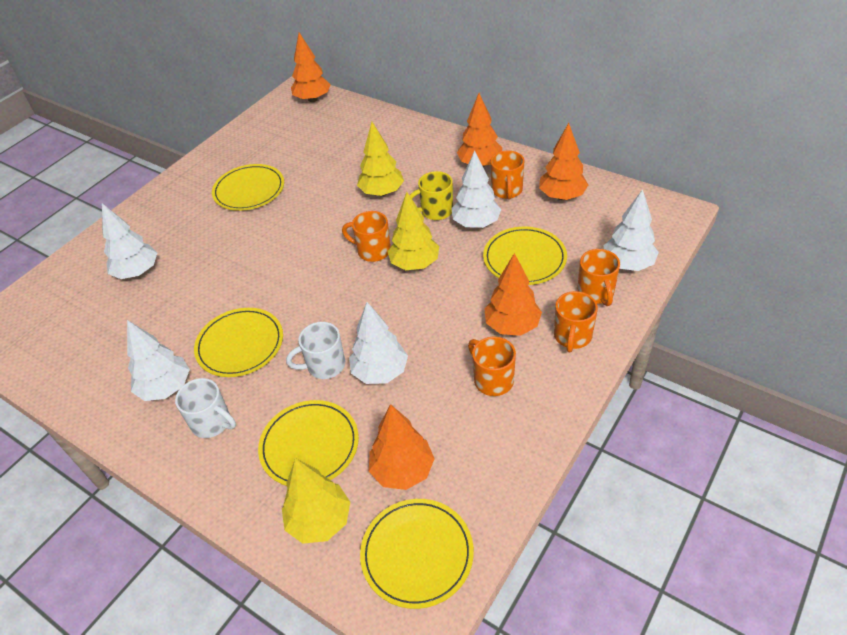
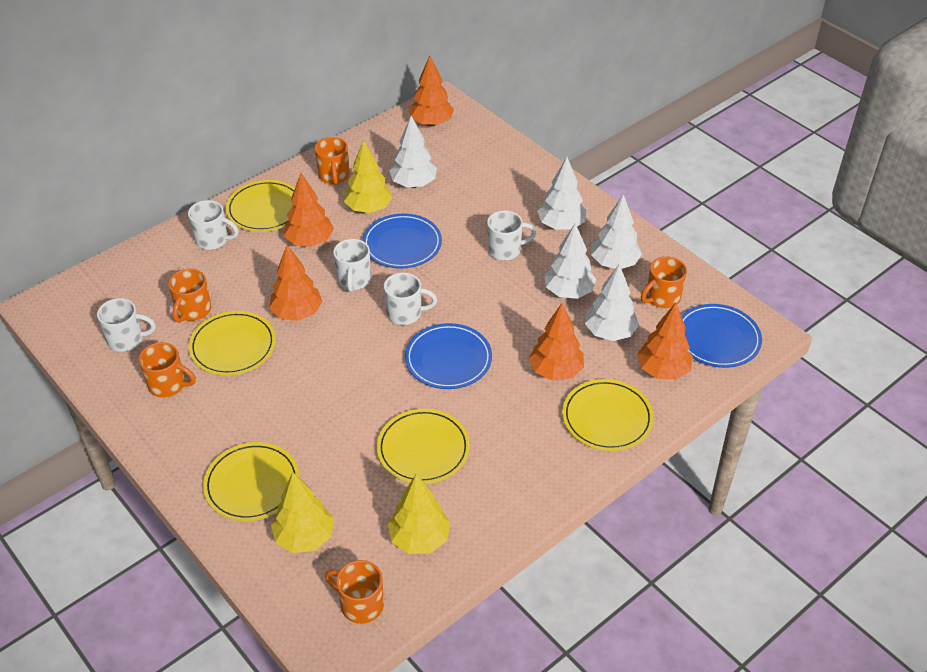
blue plate: 0 -> 3
white mug: 2 -> 5
yellow mug: 1 -> 0

